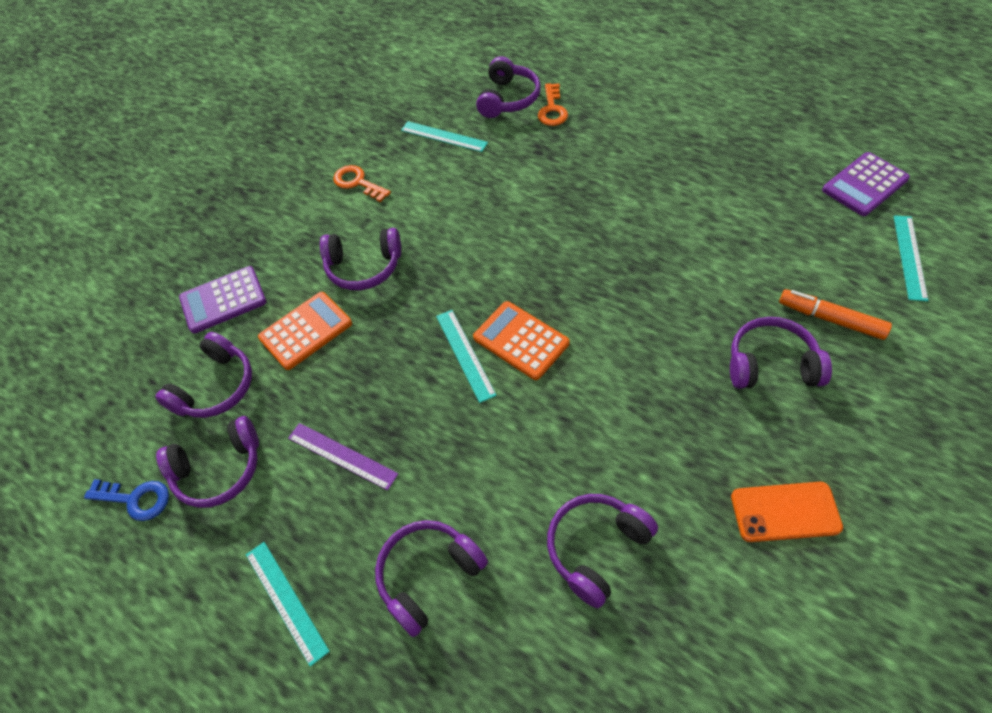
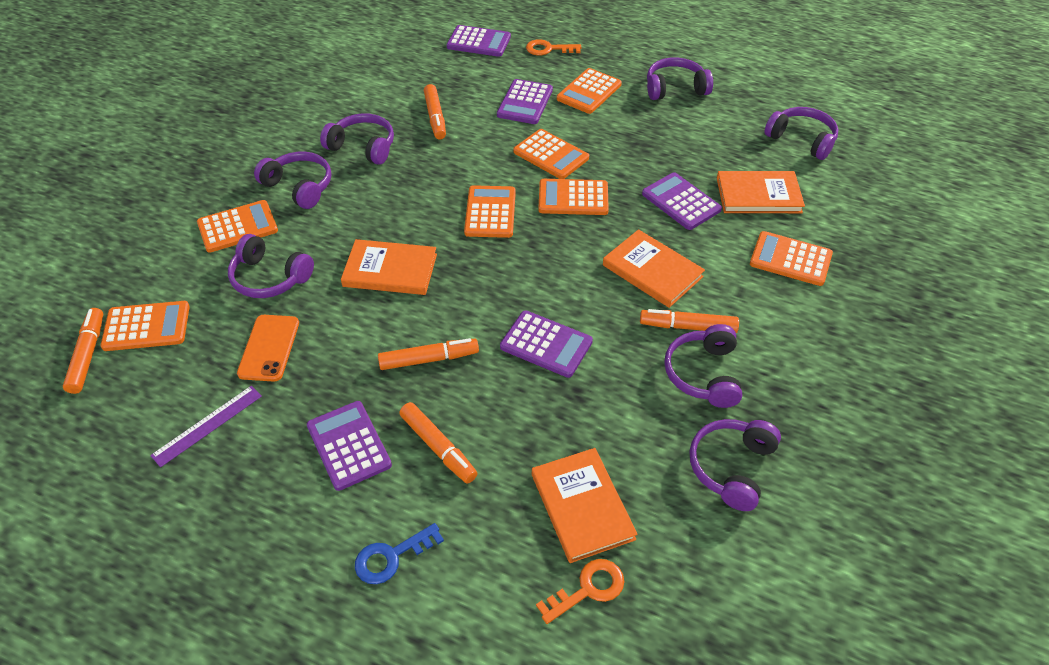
orange book: 0 -> 4
orange calculator: 2 -> 7
orange marker: 1 -> 5
purple calculator: 2 -> 5
turquoise ruler: 4 -> 0

